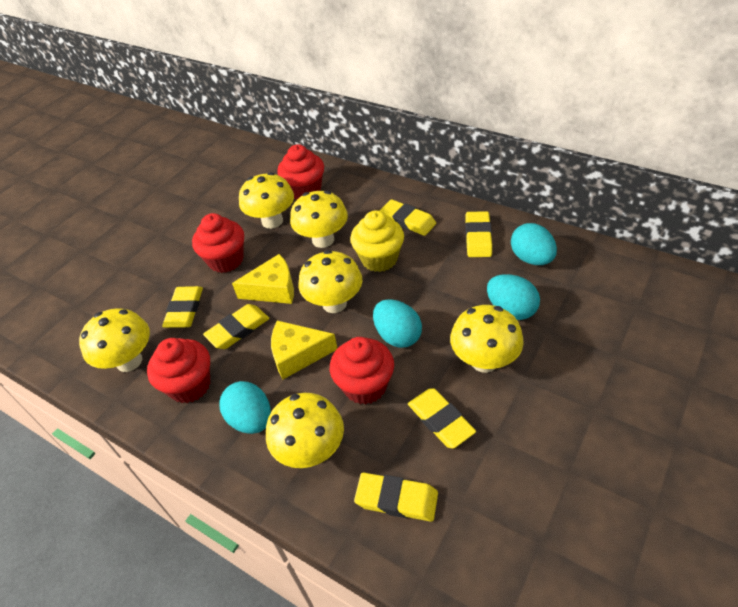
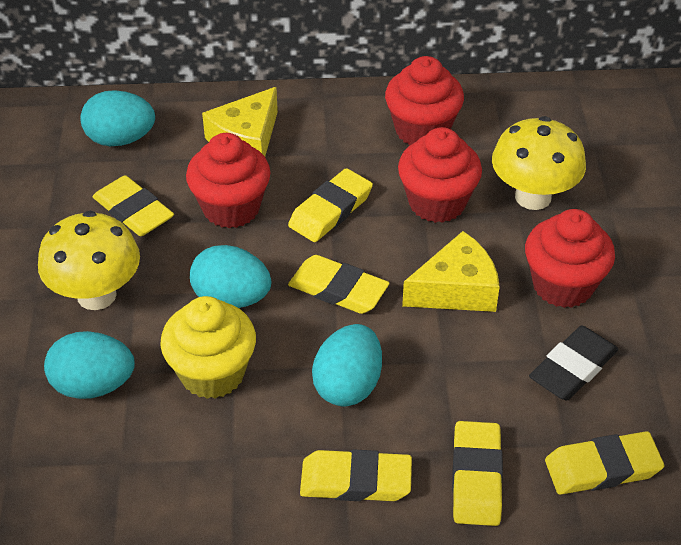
black eraser: 0 -> 1
yellow mushroom: 6 -> 2

